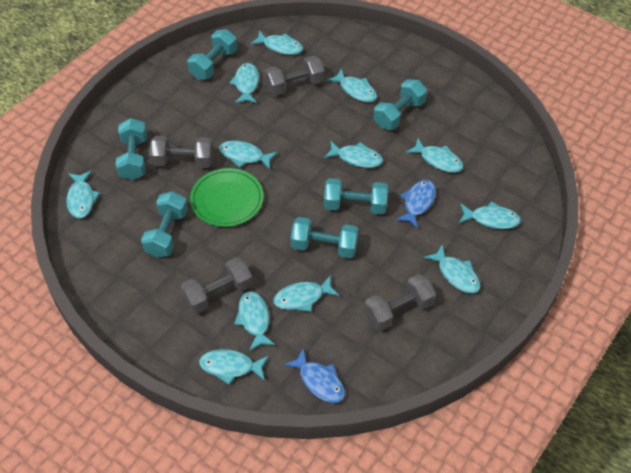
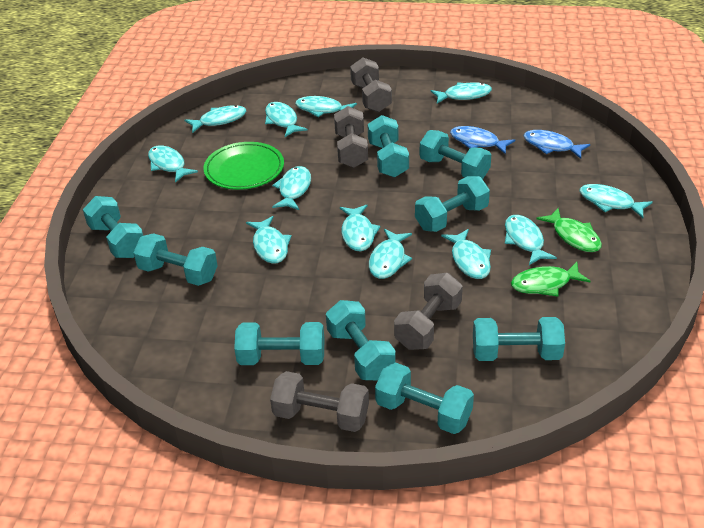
green fish: 0 -> 2
turquoise dumbbell: 6 -> 9

